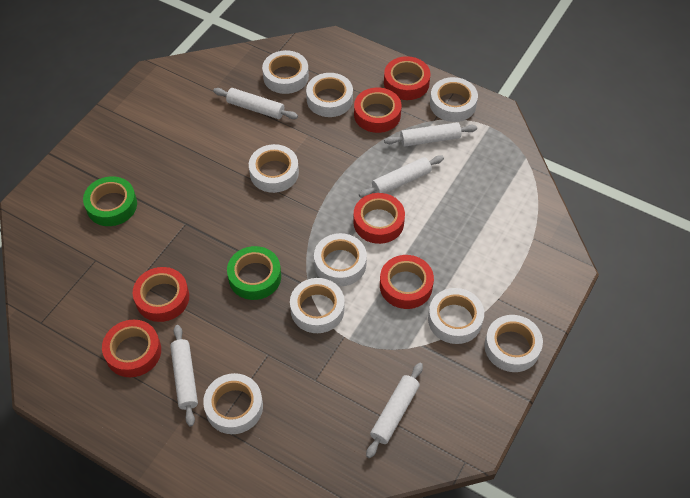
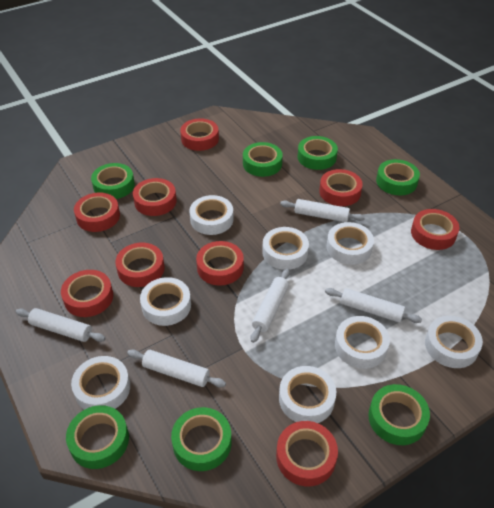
green tape: 2 -> 7
red tape: 6 -> 9
white tape: 9 -> 8

